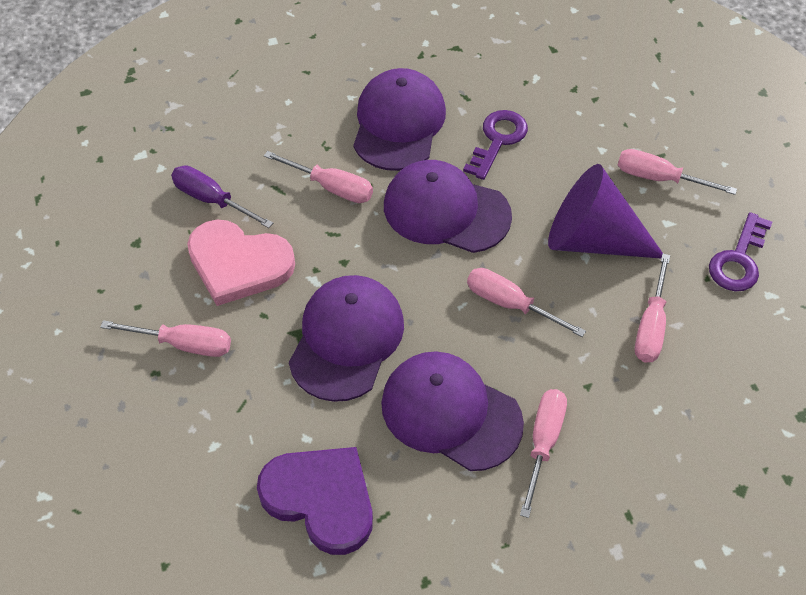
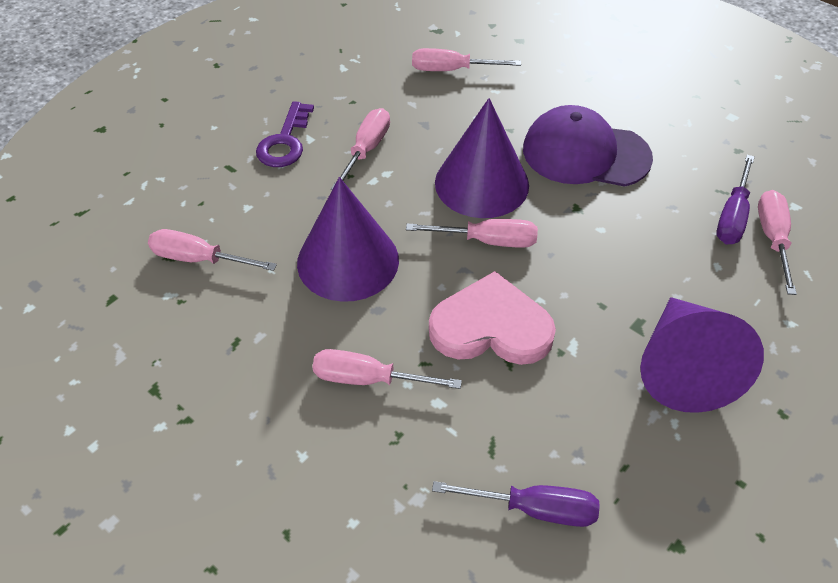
purple cap: 4 -> 1
purple cone: 1 -> 3
purple heart: 1 -> 0
purple key: 2 -> 1
purple screwdriver: 1 -> 2

